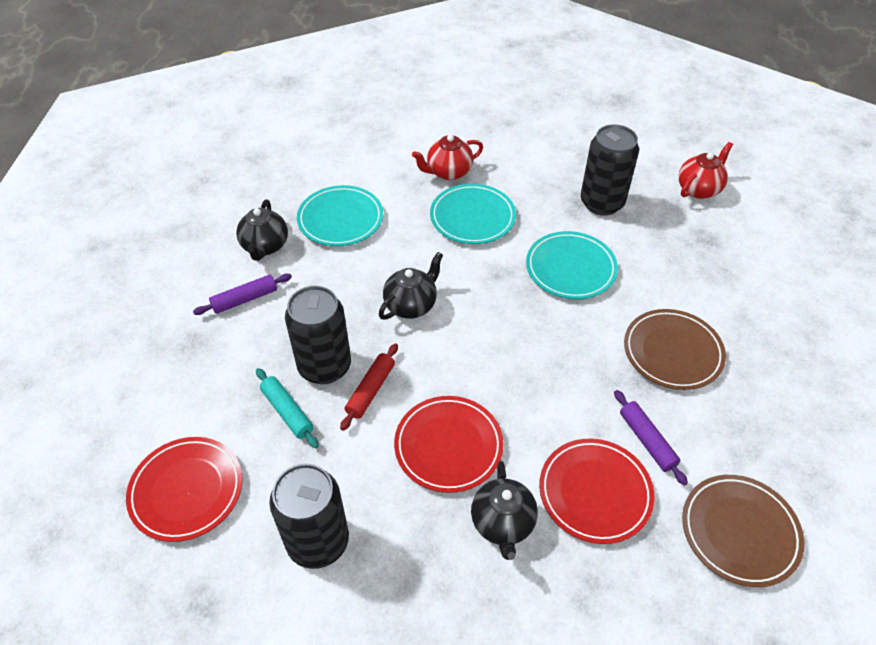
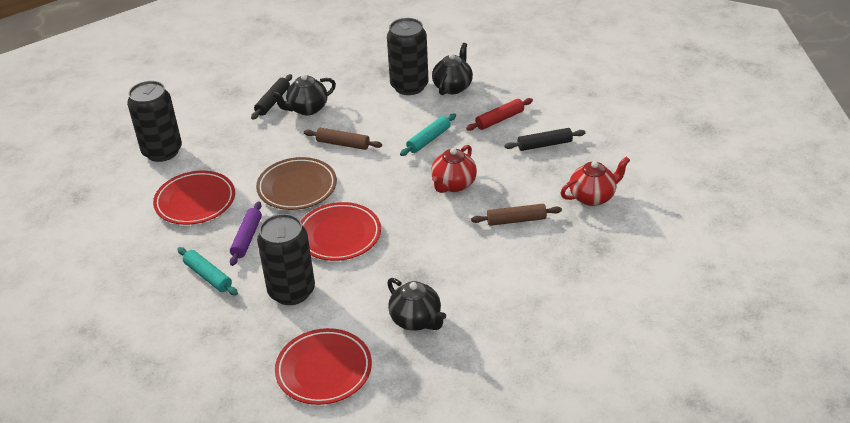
black rolling pin: 0 -> 2
brown plate: 2 -> 1
brown rolling pin: 0 -> 2
purple rolling pin: 2 -> 1
turquoise plate: 3 -> 0
turquoise rolling pin: 1 -> 2

